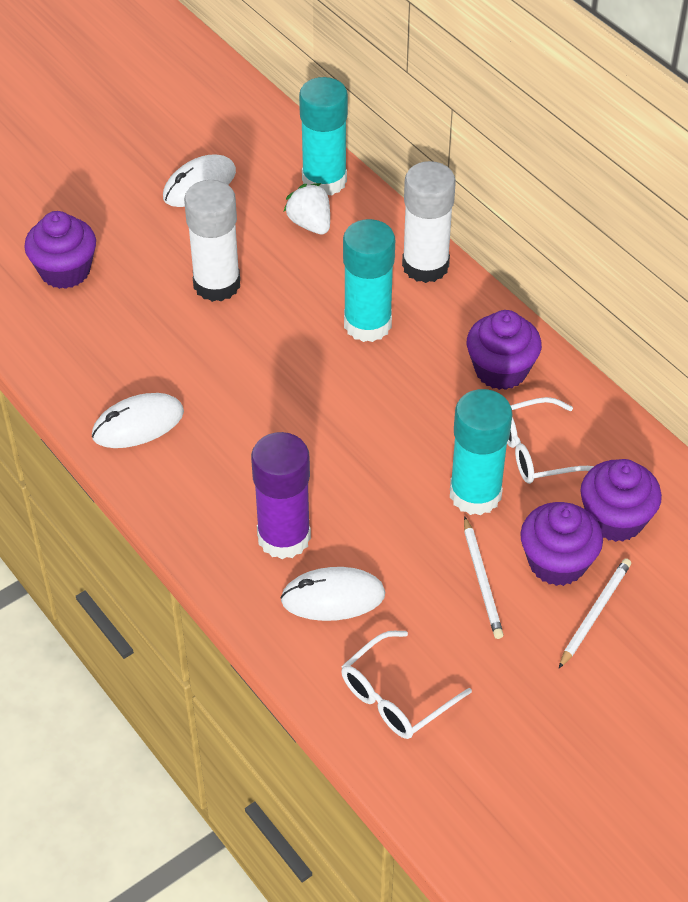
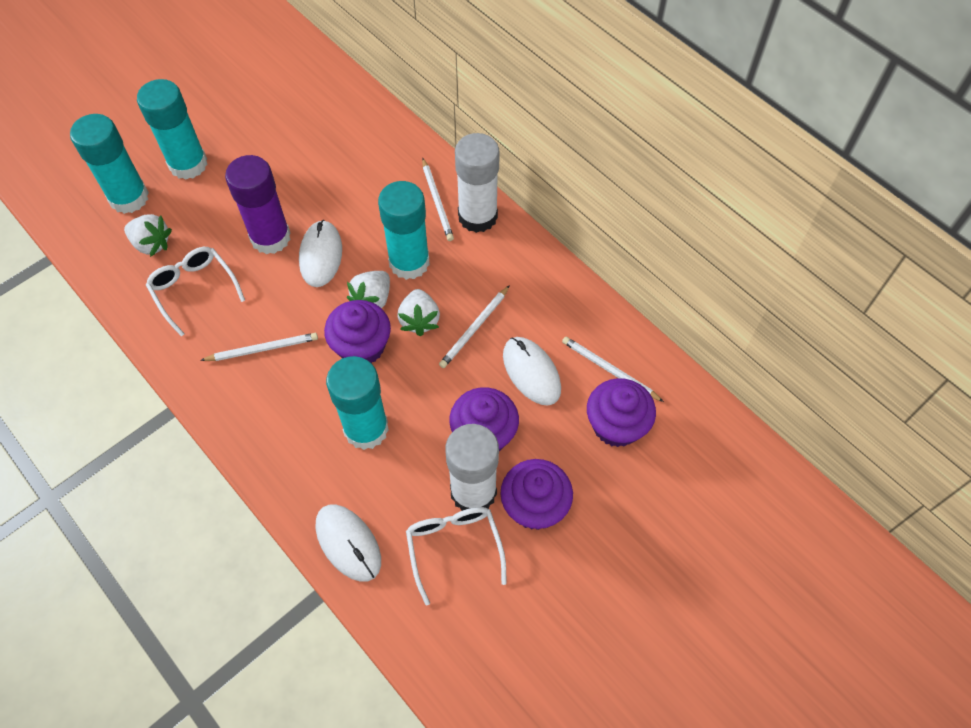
turquoise glue stick: 3 -> 4
white pencil: 2 -> 4
white strawberry: 1 -> 3

